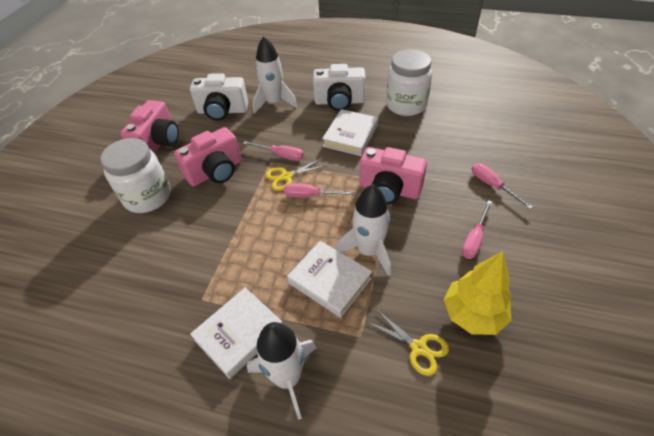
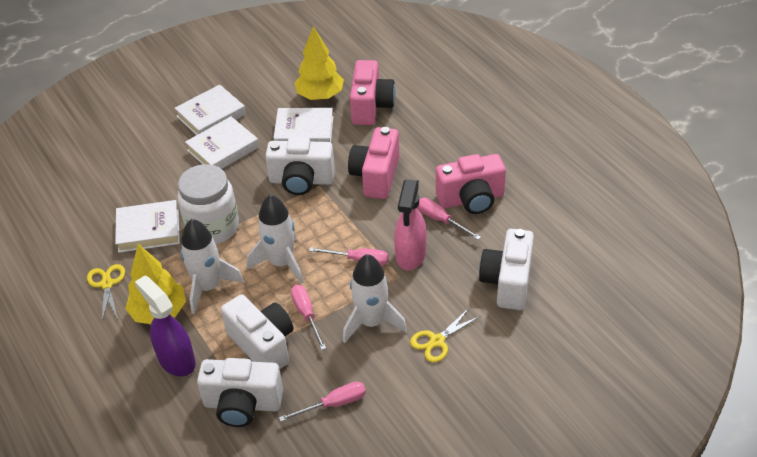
pink spray bottle: 0 -> 1
purple spray bottle: 0 -> 1
white book: 3 -> 4
white camera: 2 -> 4
white jar: 2 -> 1
yellow tree: 1 -> 2

